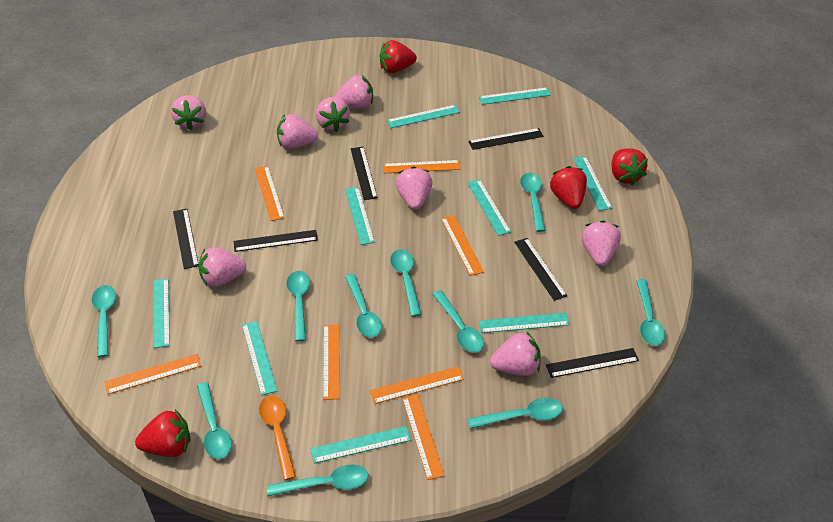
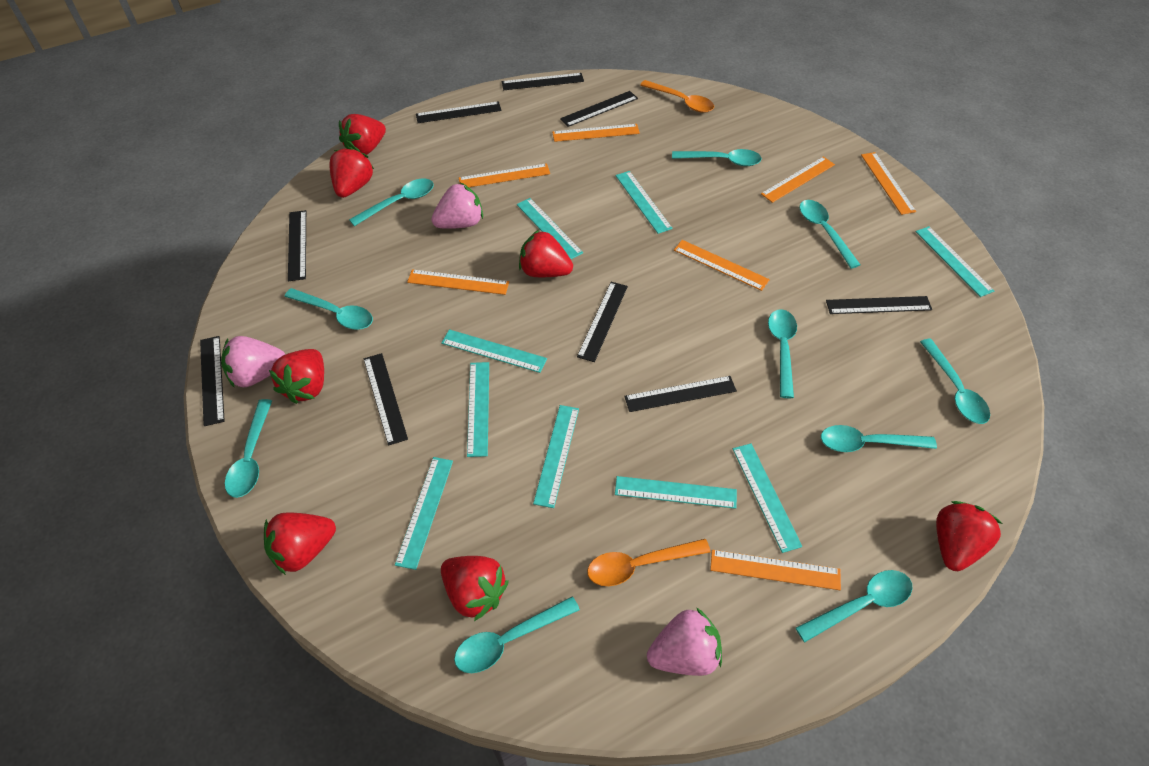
black ruler: 6 -> 9
orange spoon: 1 -> 2
pink strawberry: 8 -> 3
red strawberry: 4 -> 7

